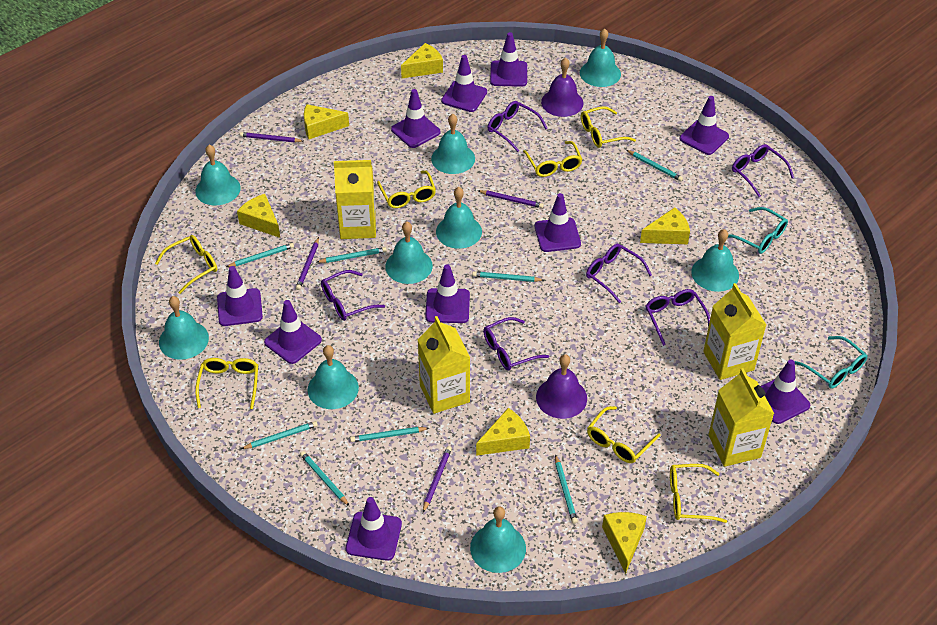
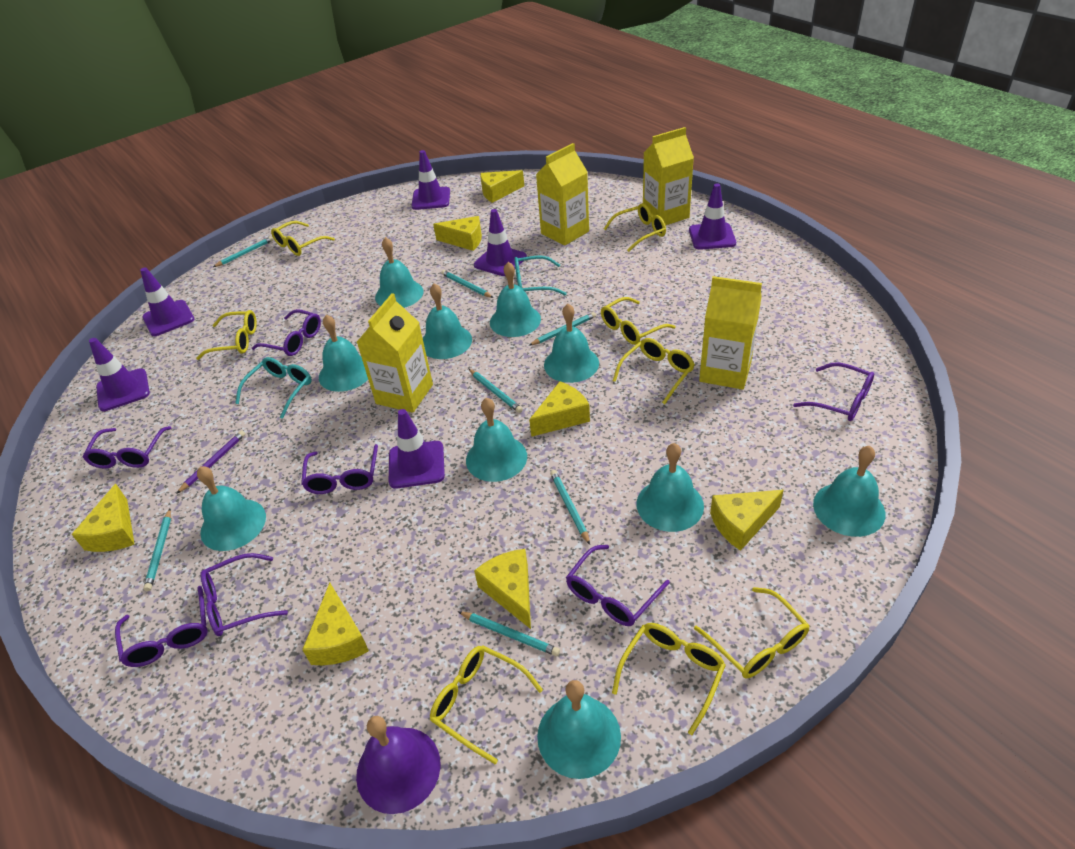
purple bell: 2 -> 1
purple glasses: 6 -> 7
purple pencil: 4 -> 1
purple traffic cone: 10 -> 6
turquoise bell: 9 -> 10
turquoise pencil: 8 -> 7
yellow cheese: 6 -> 7
yellow glasses: 7 -> 8

